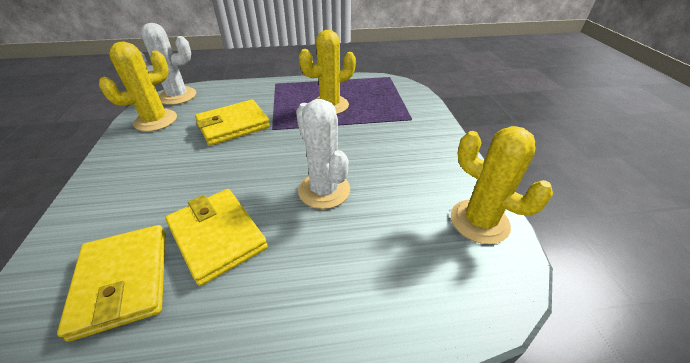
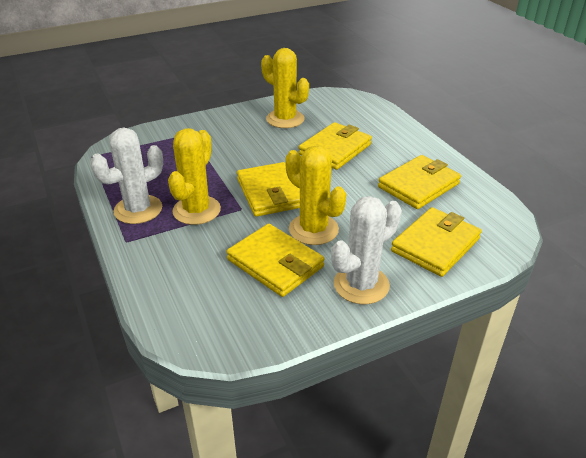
yellow wallet: 3 -> 5

